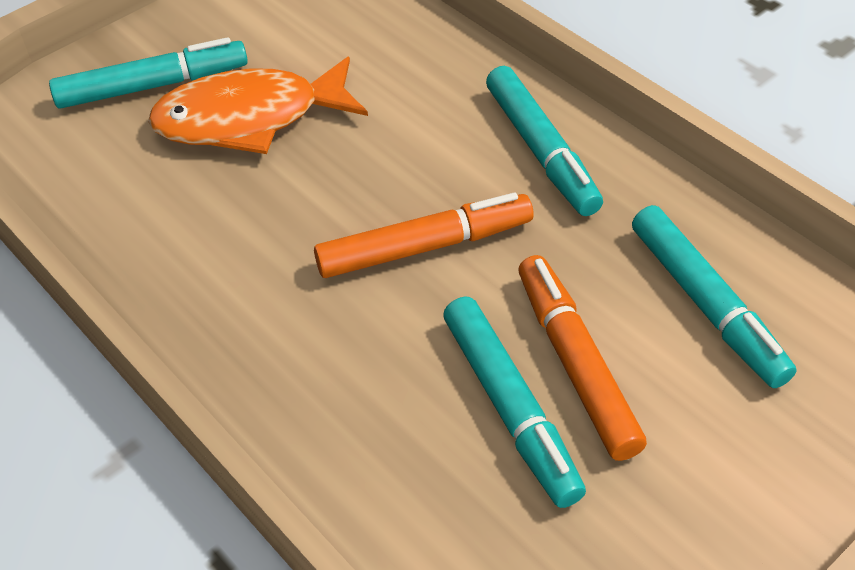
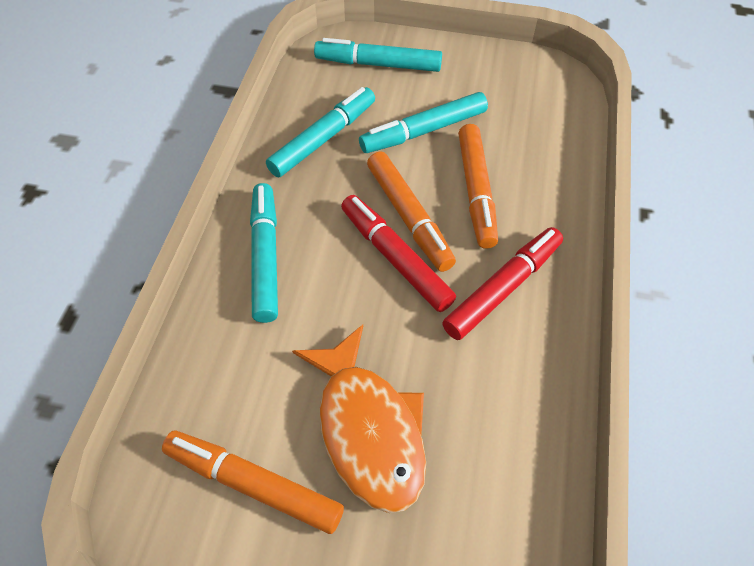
orange marker: 2 -> 3
red marker: 0 -> 2

